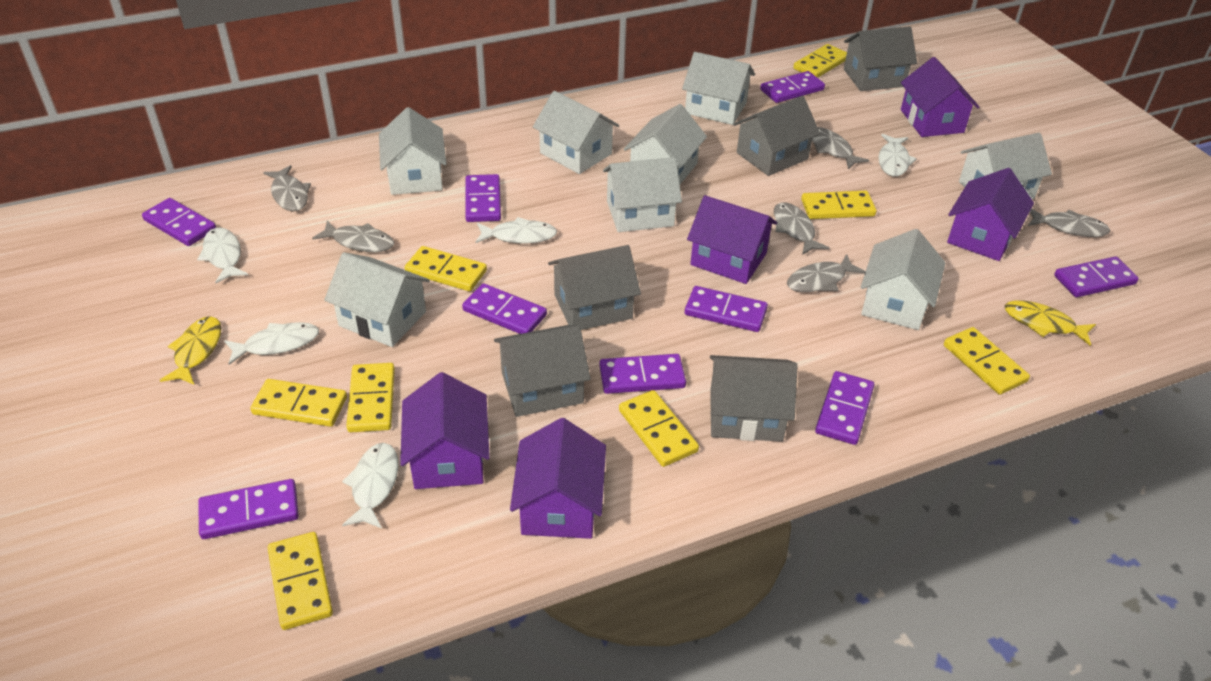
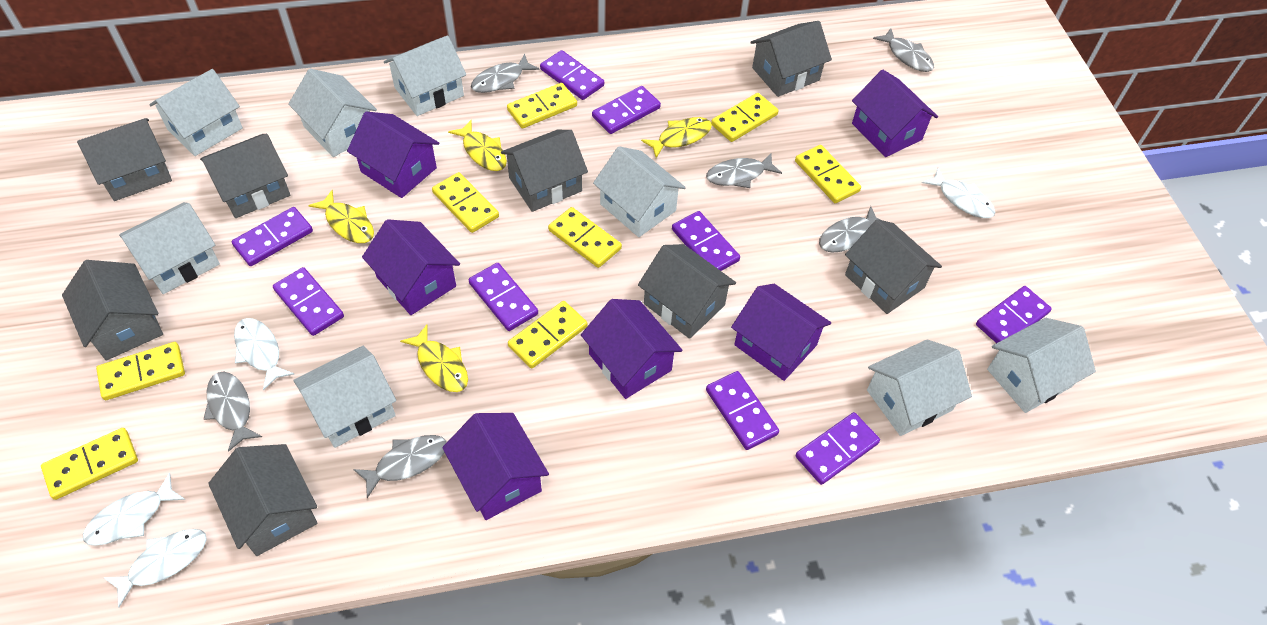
grey house: 5 -> 8
purple house: 5 -> 6
white fish: 5 -> 4
yellow fish: 2 -> 4

